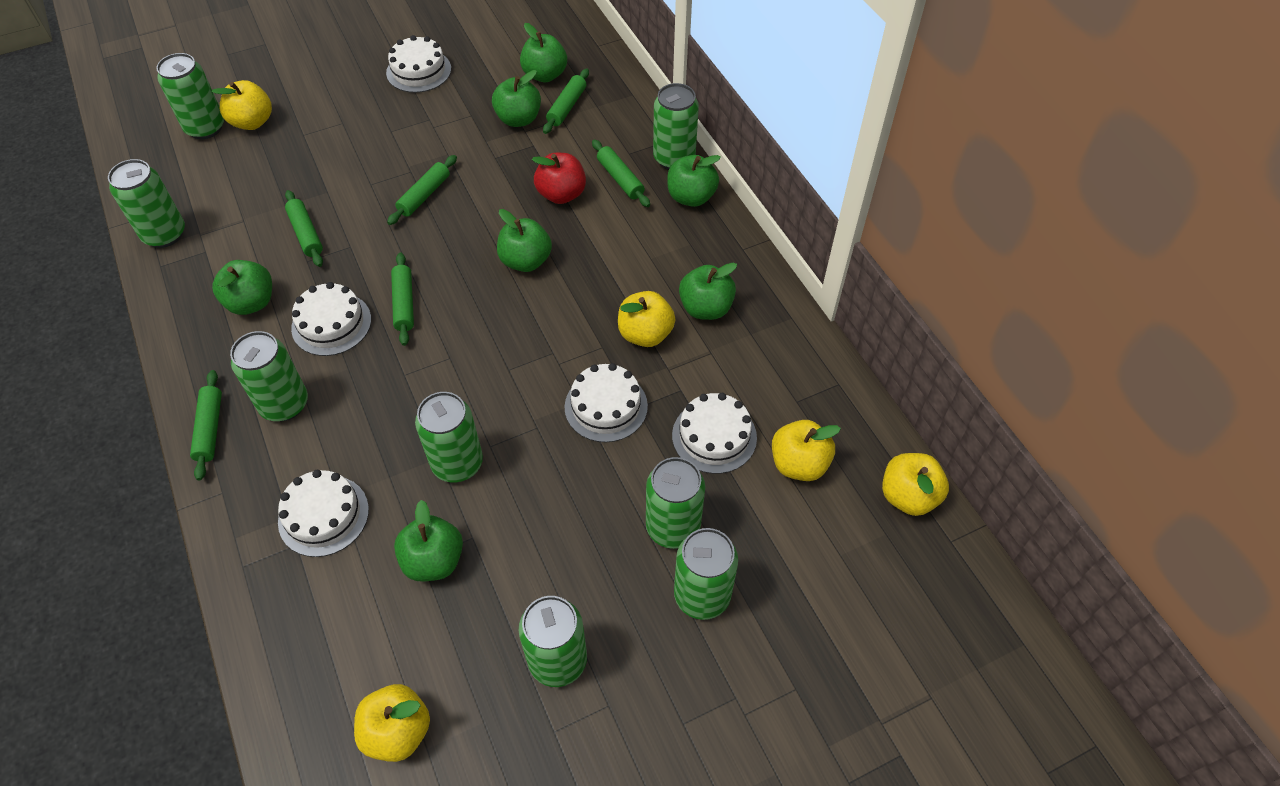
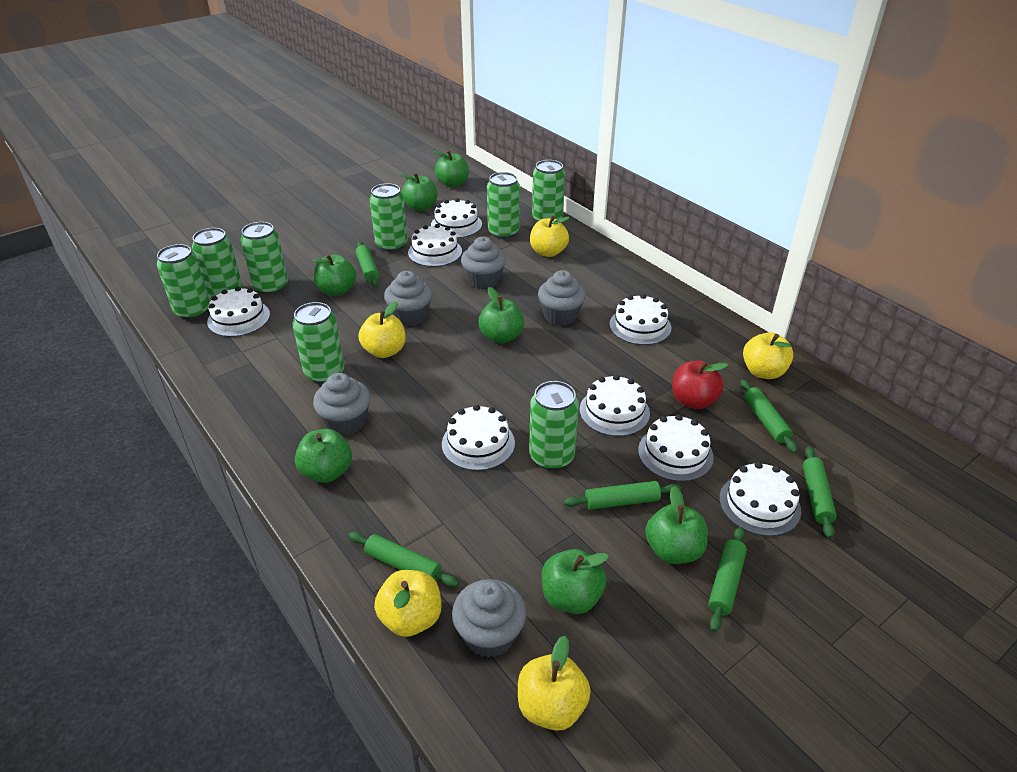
grey cupcake: 0 -> 5
white cake: 5 -> 8

